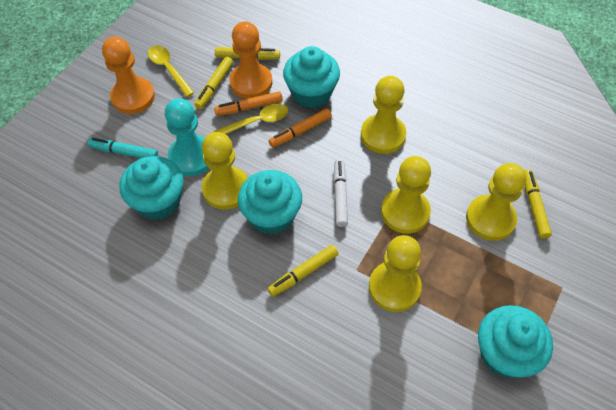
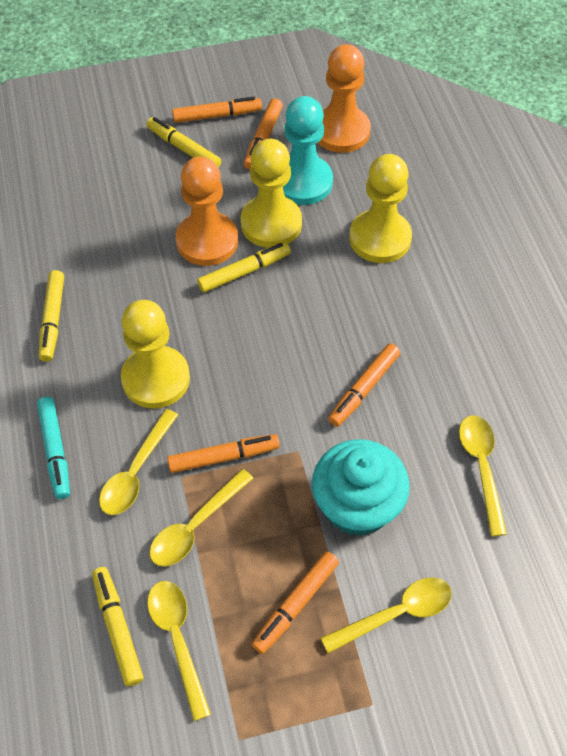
orange marker: 2 -> 5
turquoise cupcake: 4 -> 1
white marker: 1 -> 0
yellow pawn: 5 -> 3
yellow spoon: 2 -> 5

